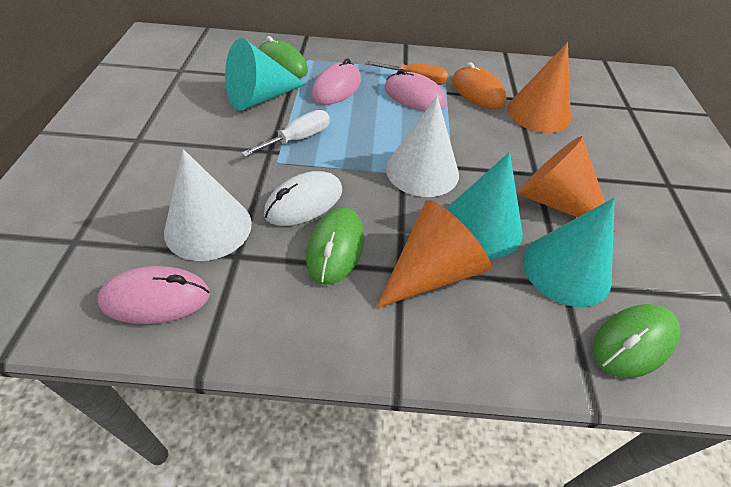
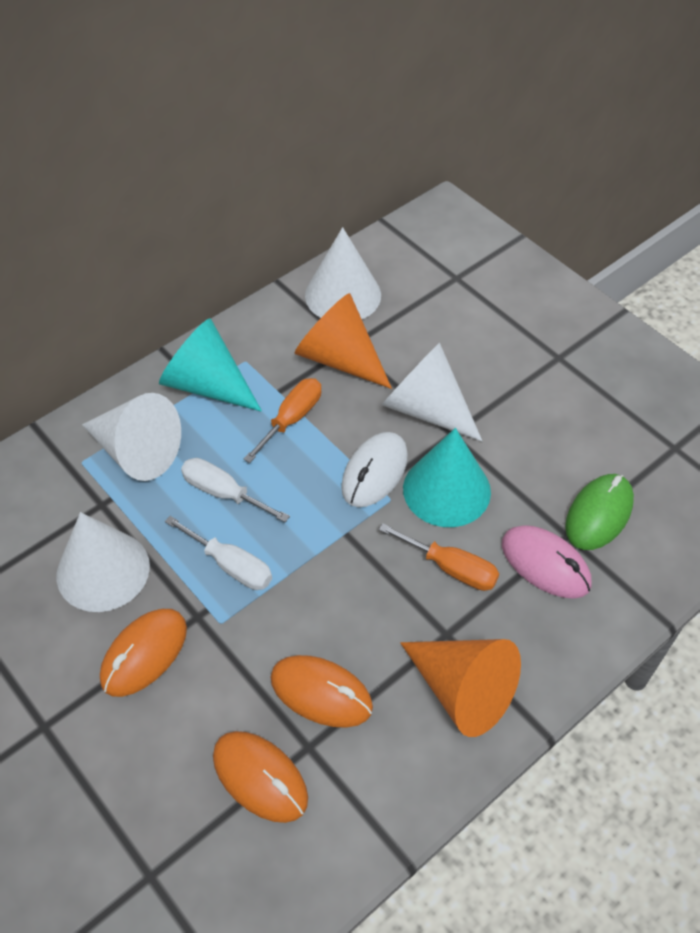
green mouse: 3 -> 1
orange cone: 3 -> 2
orange mouse: 1 -> 3
orange screwdriver: 1 -> 2
pink mouse: 3 -> 1
turquoise cone: 3 -> 2
white cone: 2 -> 4
white screwdriver: 1 -> 2

